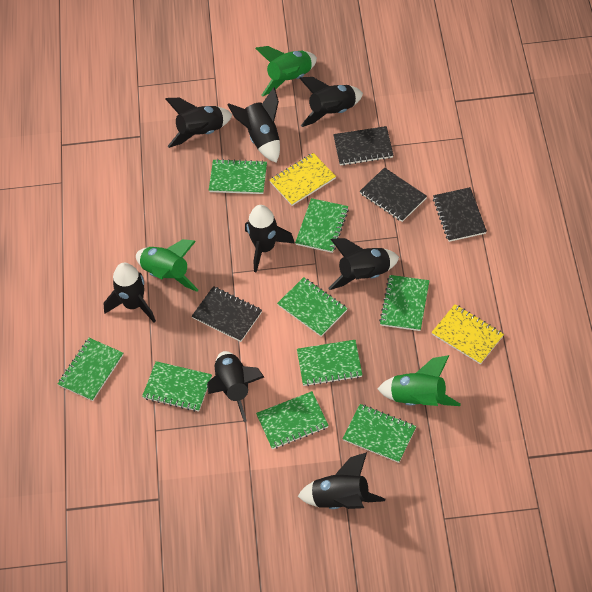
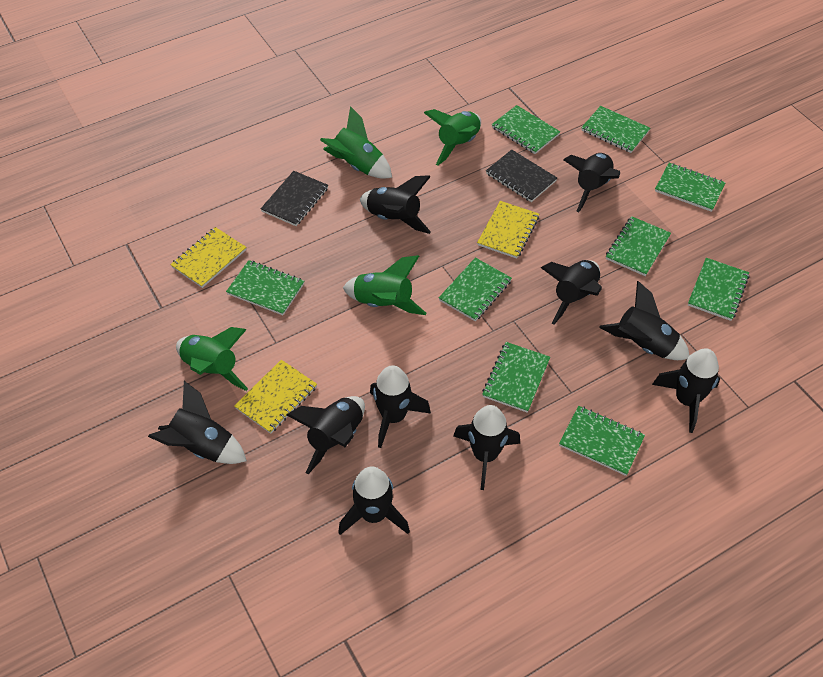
black notebook: 4 -> 2
black rocket: 8 -> 10
green rocket: 3 -> 4
yellow notebook: 2 -> 3

